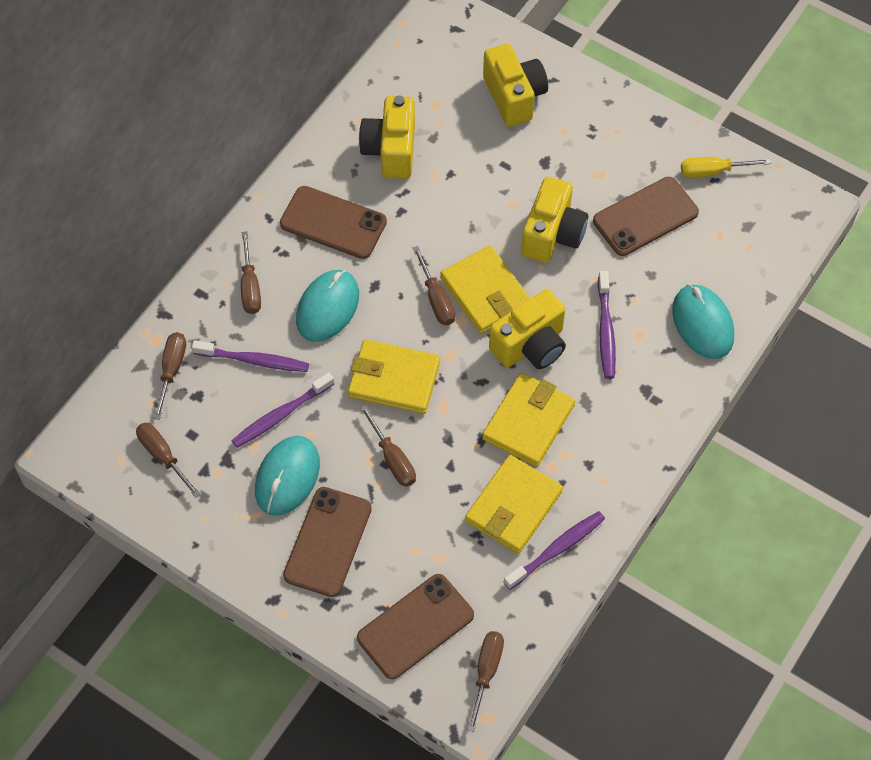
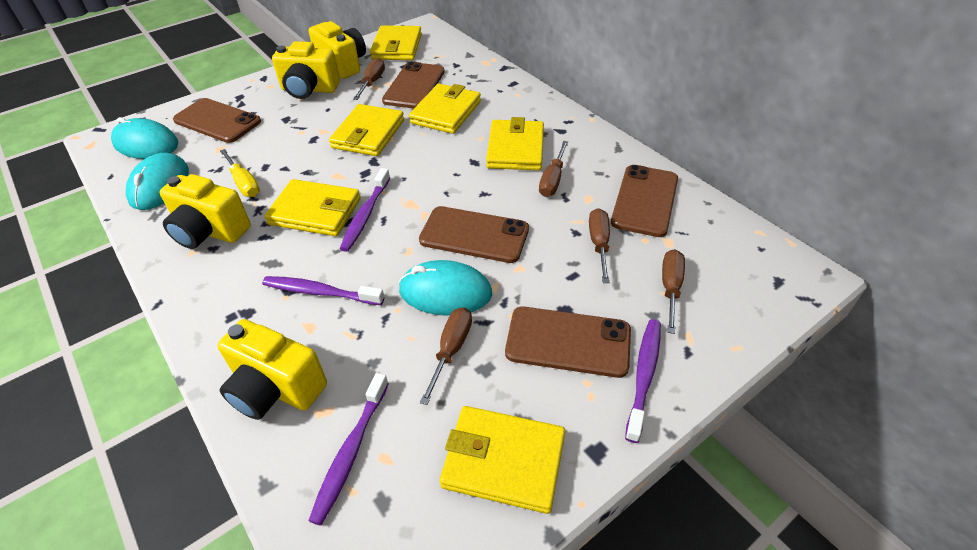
brown phone: 4 -> 5
brown screwdriver: 6 -> 5
yellow wallet: 4 -> 6

